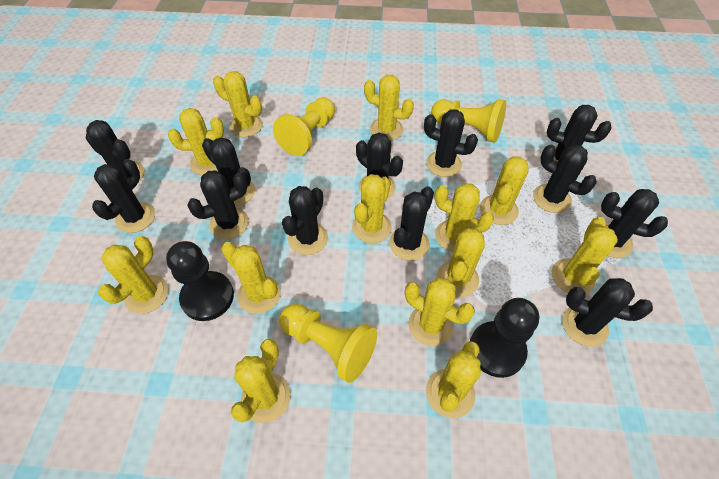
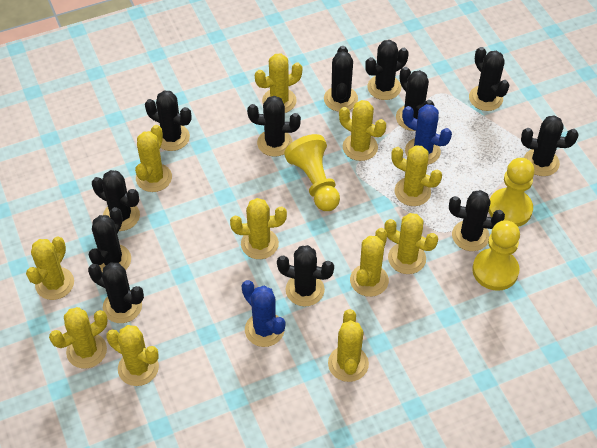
black pawn: 2 -> 0
blue cactus: 0 -> 2
yellow cactus: 13 -> 11

